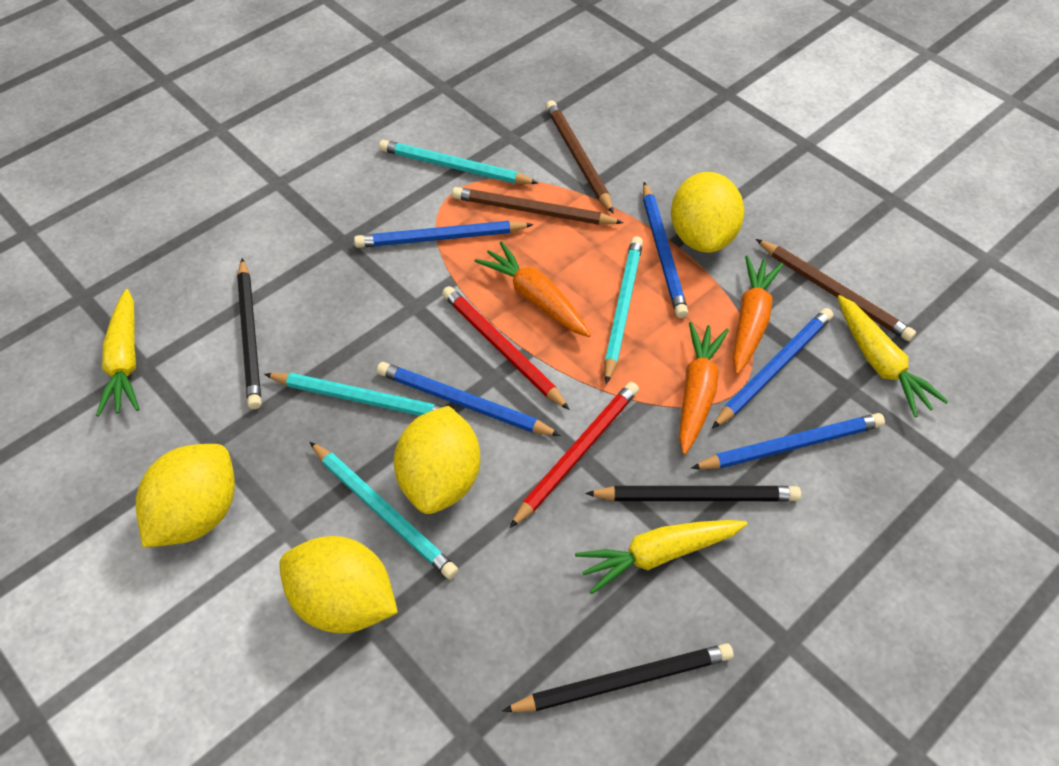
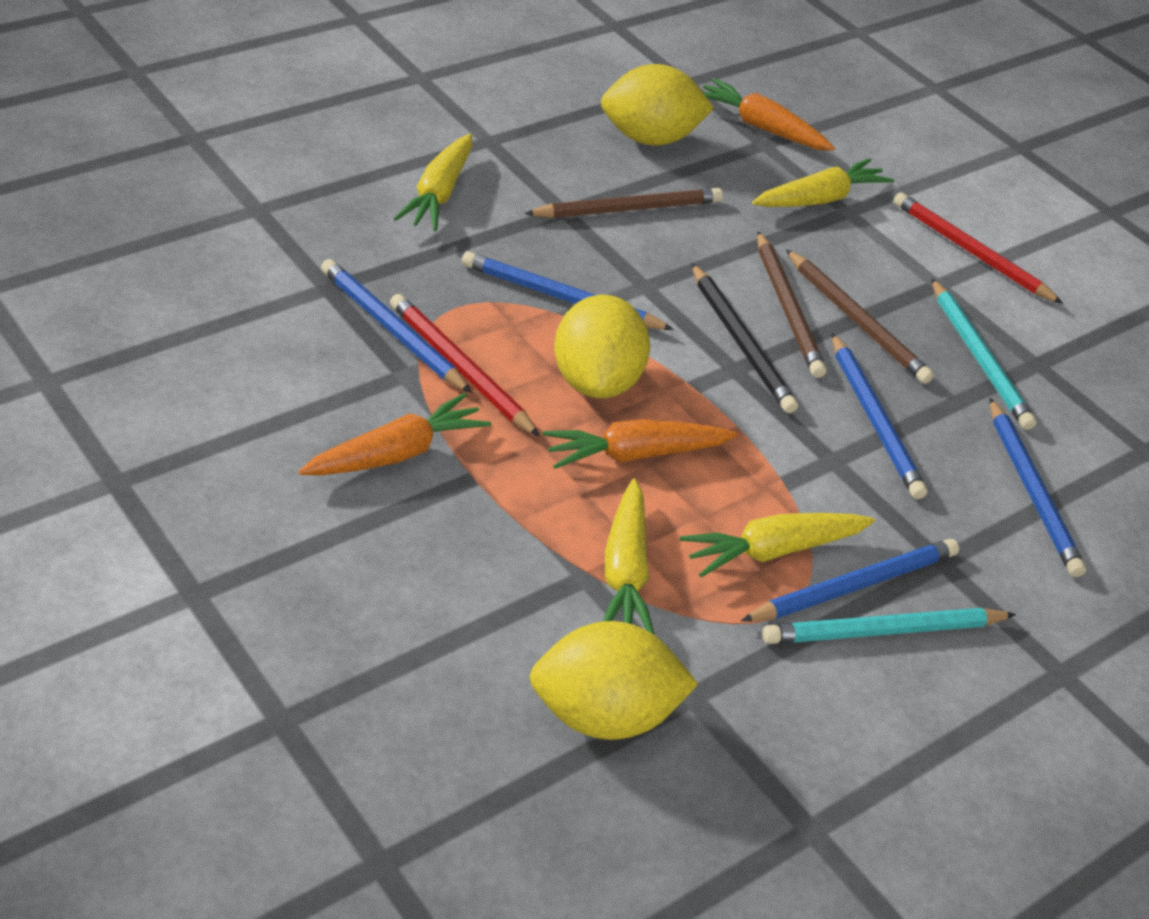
black pencil: 3 -> 1
turquoise pencil: 4 -> 2
yellow carrot: 3 -> 4
yellow lemon: 4 -> 3

